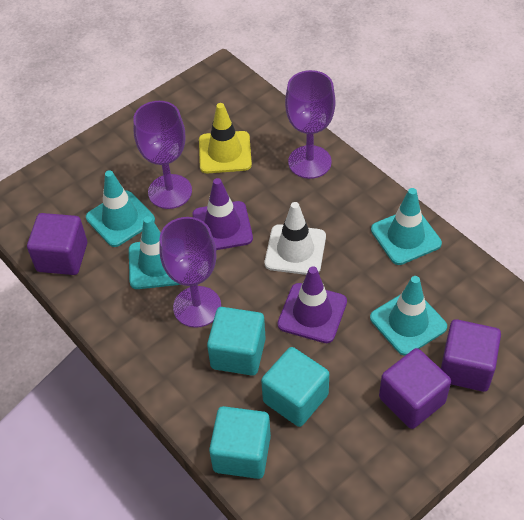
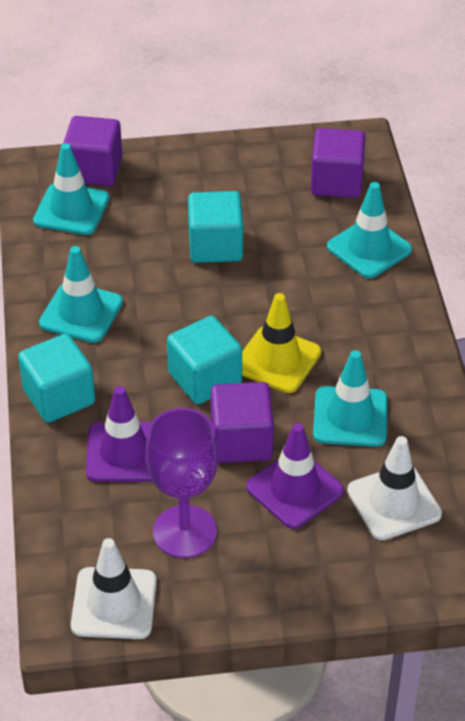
purple goblet: 3 -> 1
white traffic cone: 1 -> 2

